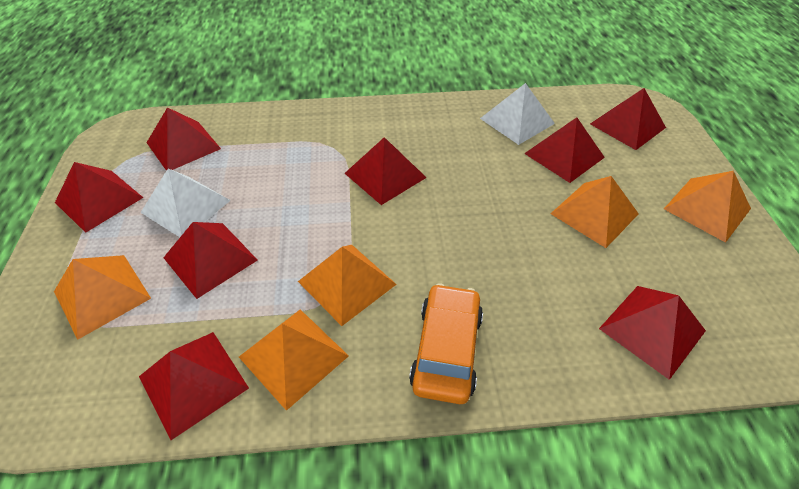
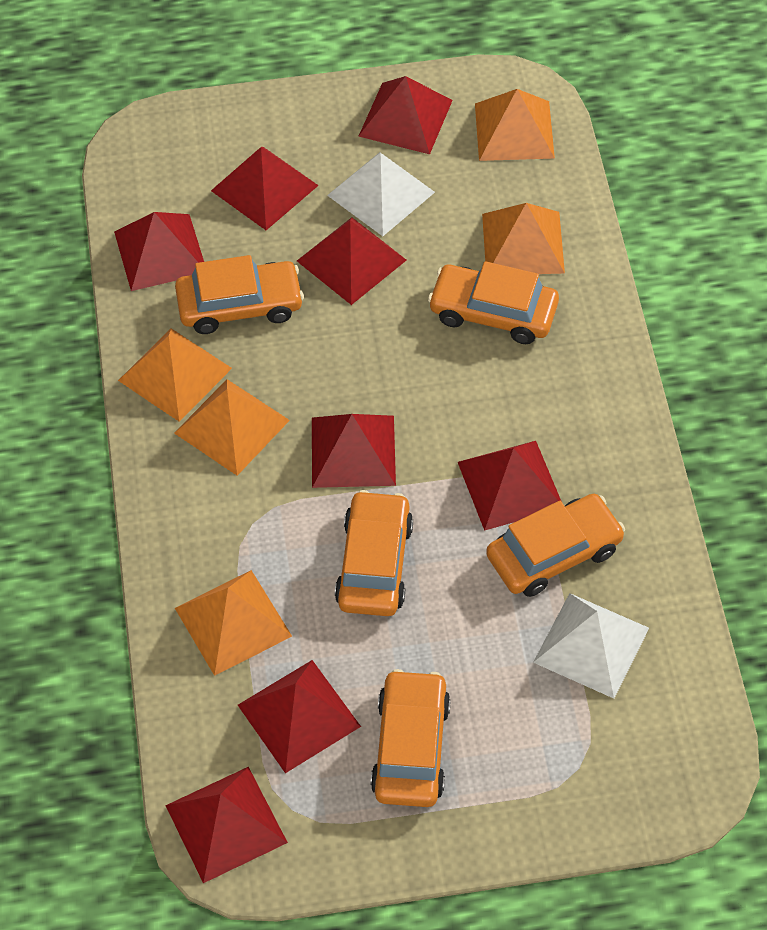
orange car: 1 -> 5

